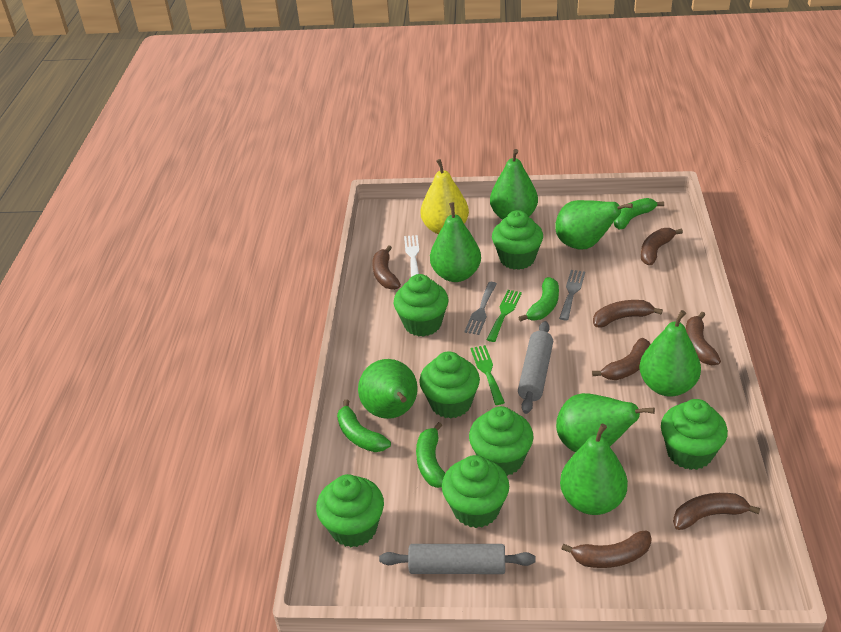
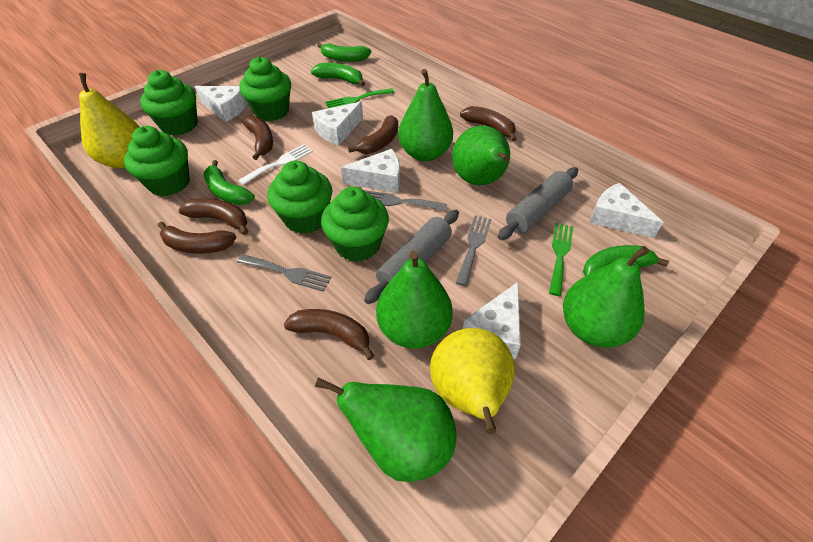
brown banana: 7 -> 6
green cupcake: 7 -> 5
green pear: 7 -> 5
grey fork: 2 -> 3
white cheese: 0 -> 5
yellow pear: 1 -> 2

